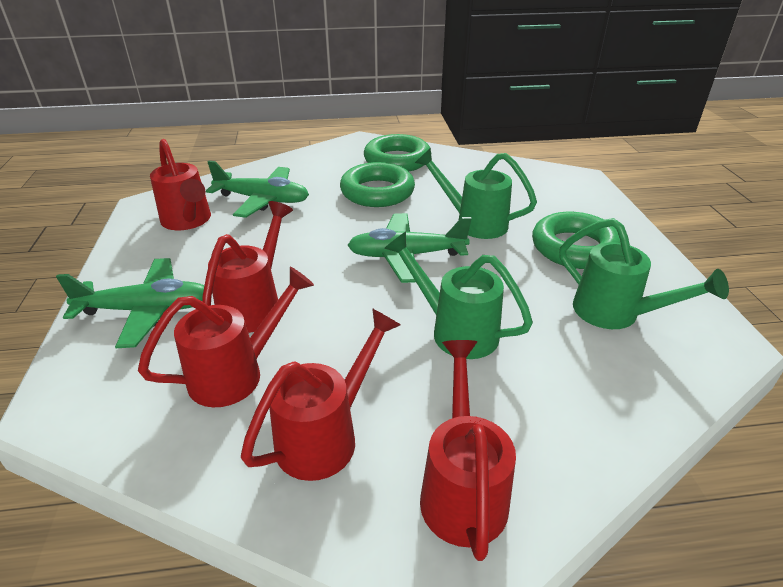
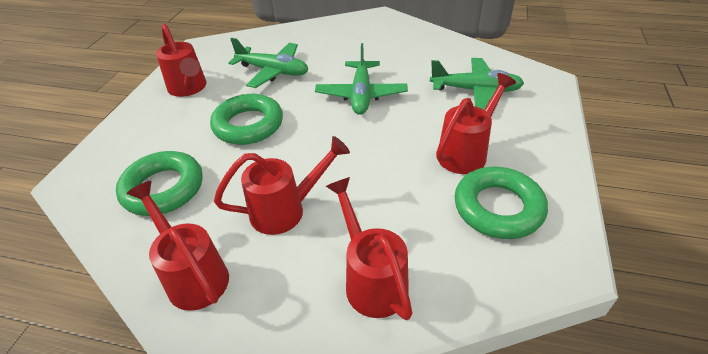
green watering can: 3 -> 0

